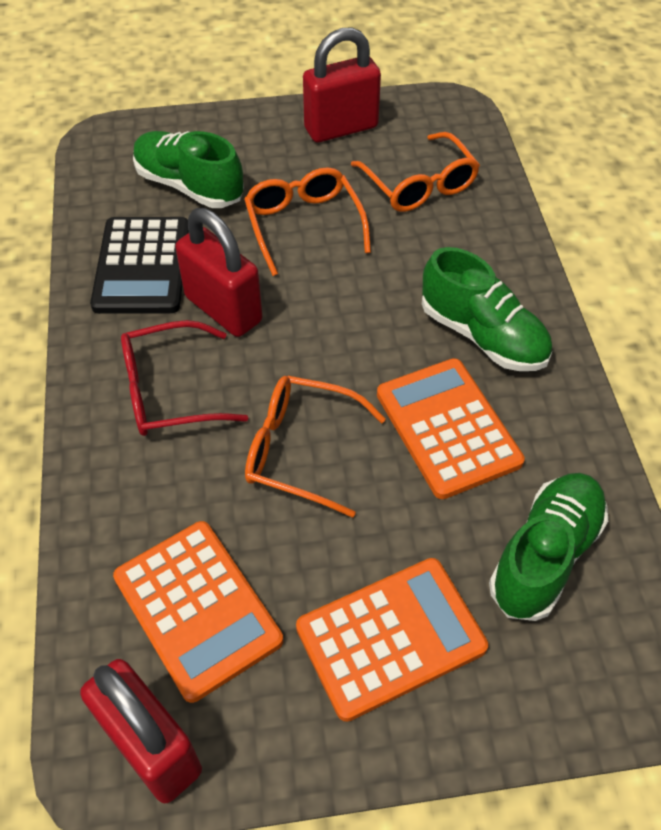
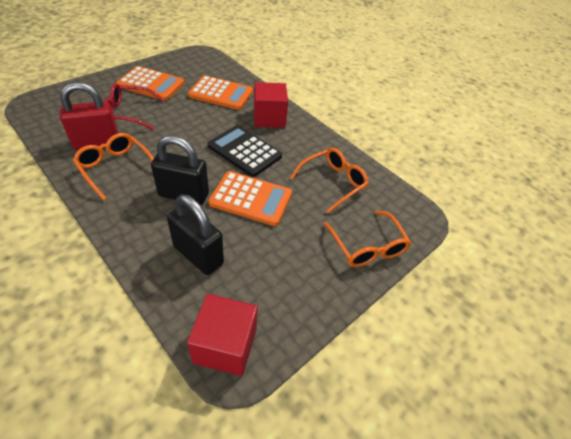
black padlock: 0 -> 2
green shoe: 3 -> 0
red cube: 0 -> 2
red padlock: 3 -> 1

